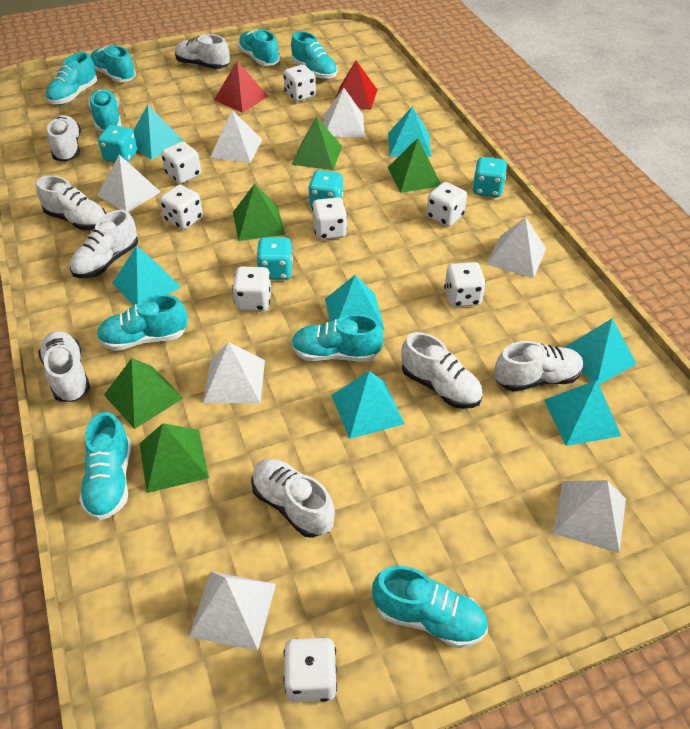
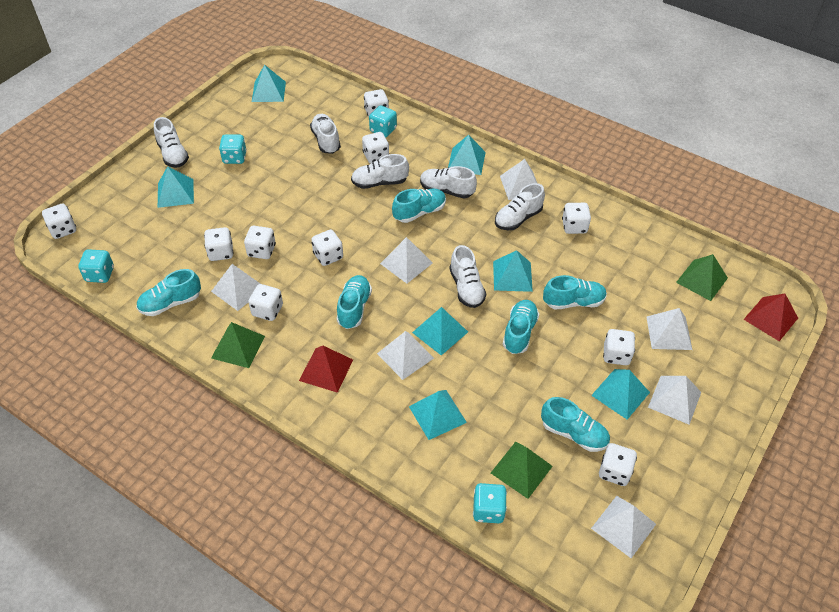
green pyramid: 5 -> 3
turquoise shoe: 9 -> 6
white dice: 8 -> 10
white shoe: 8 -> 6

